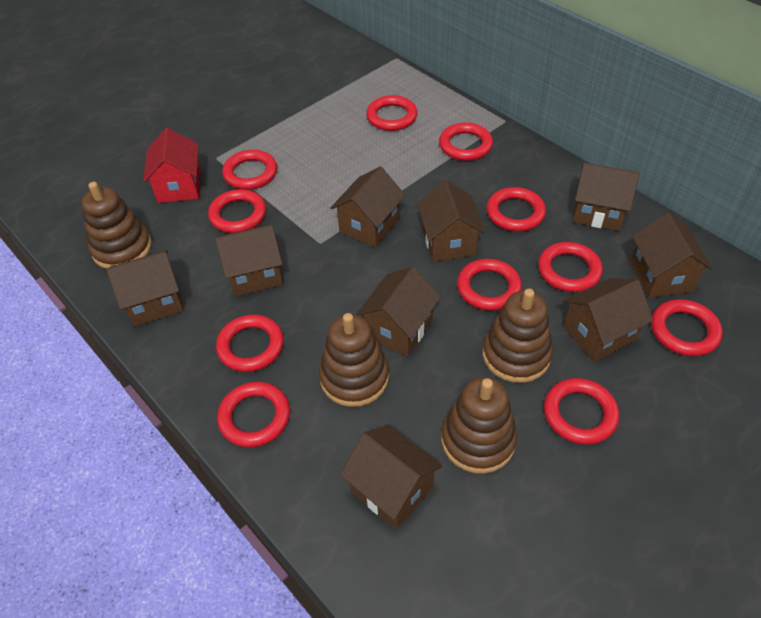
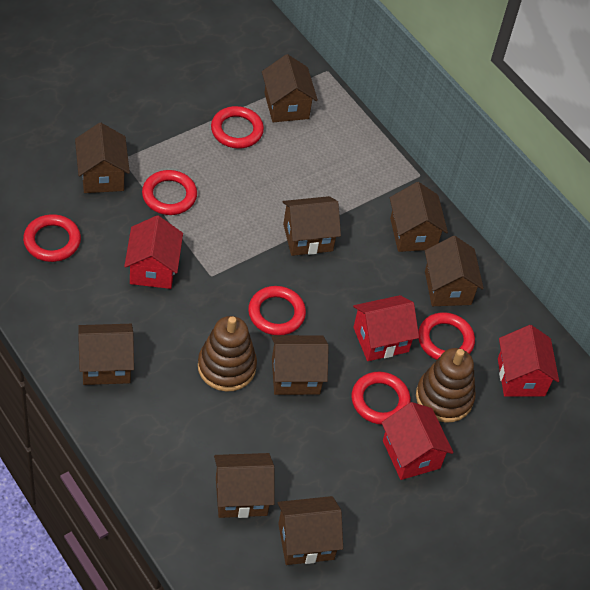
brown stacking toy: 4 -> 2
red house: 1 -> 4
red ring: 11 -> 6

